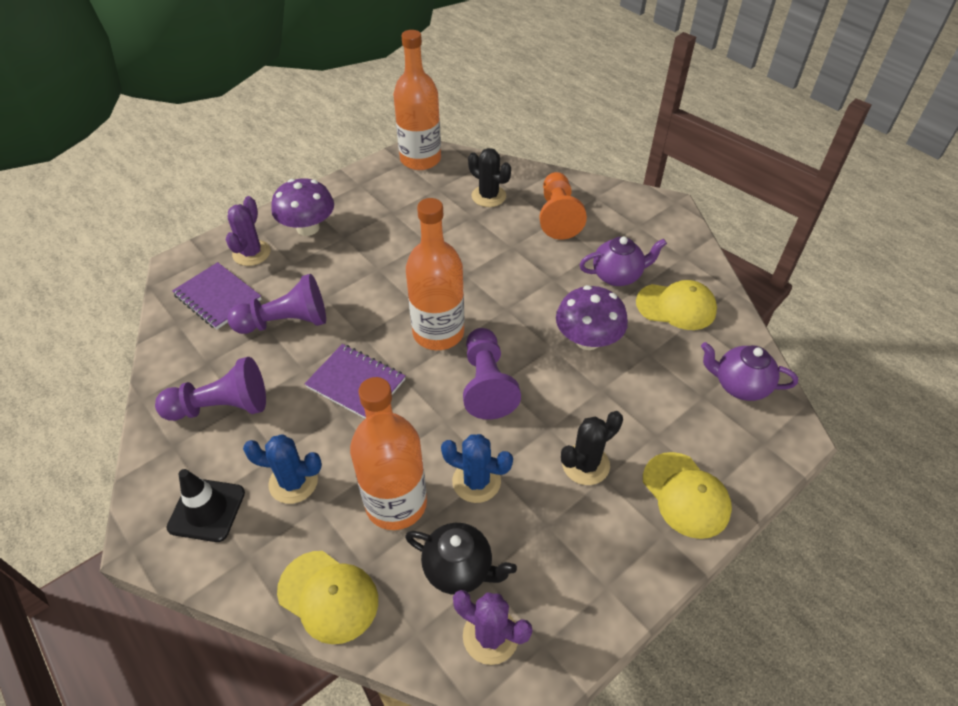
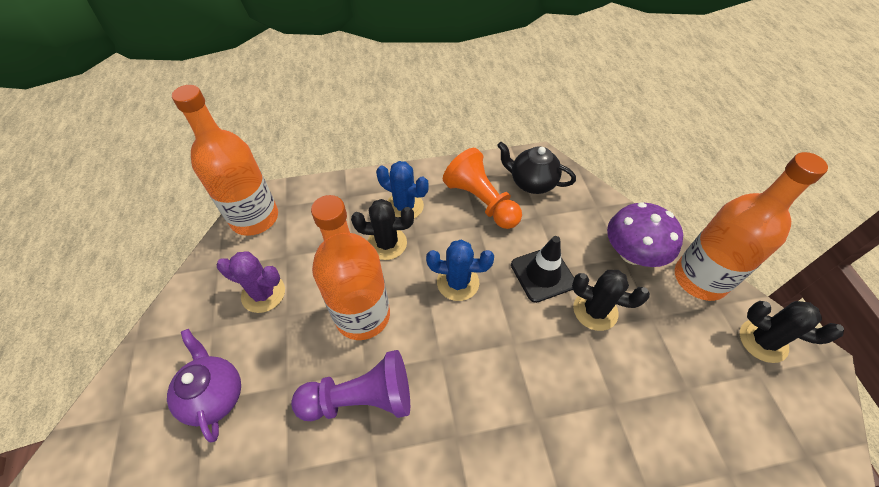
black cactus: 2 -> 3
purple cactus: 2 -> 1
purple mushroom: 2 -> 1
purple notebook: 2 -> 0
purple pawn: 3 -> 1
purple teapot: 2 -> 1
yellow cap: 3 -> 0

